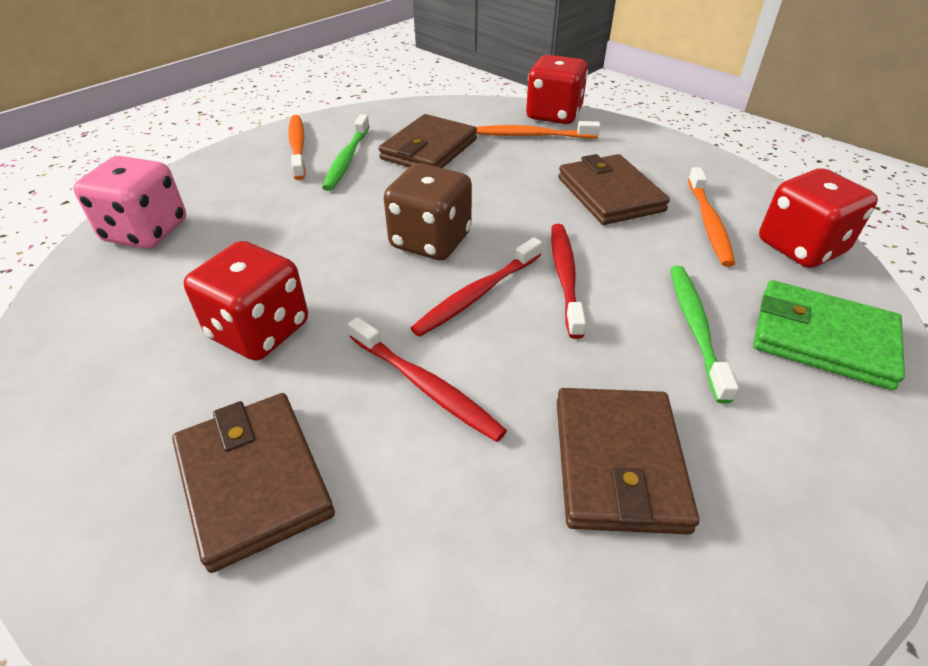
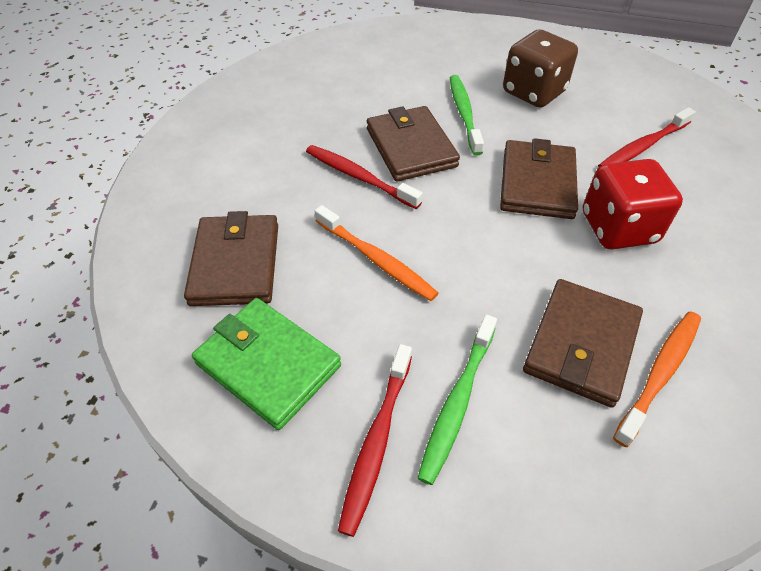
orange toothbrush: 3 -> 2
pink dice: 1 -> 0
red dice: 3 -> 1

